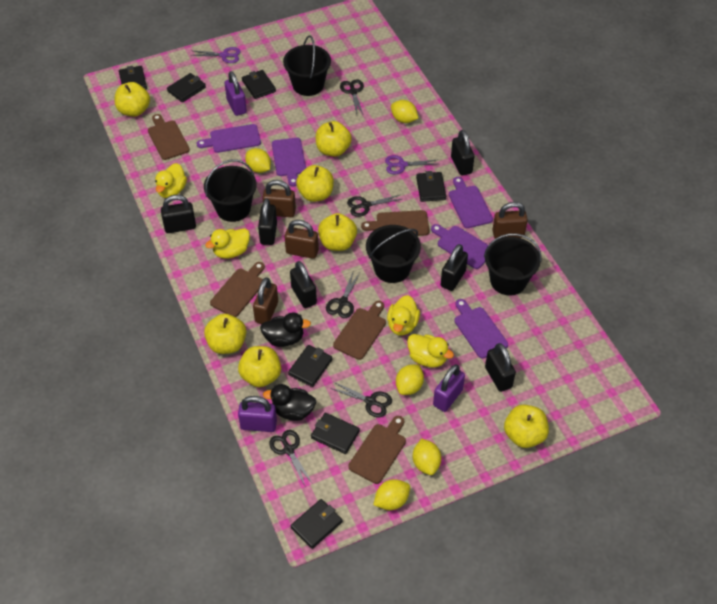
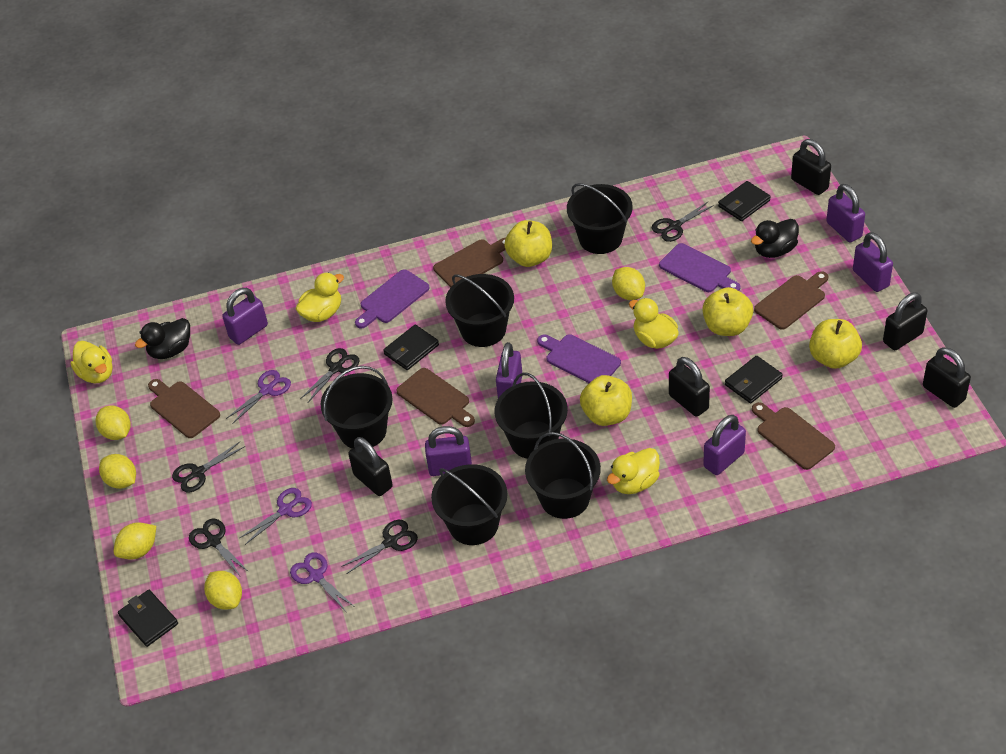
black bucket: 4 -> 6
black padlock: 6 -> 5
black wallet: 7 -> 4
brown padlock: 4 -> 0
purple cutting board: 5 -> 3
purple padlock: 3 -> 6
purple scissors: 2 -> 3
yellow apple: 7 -> 4

